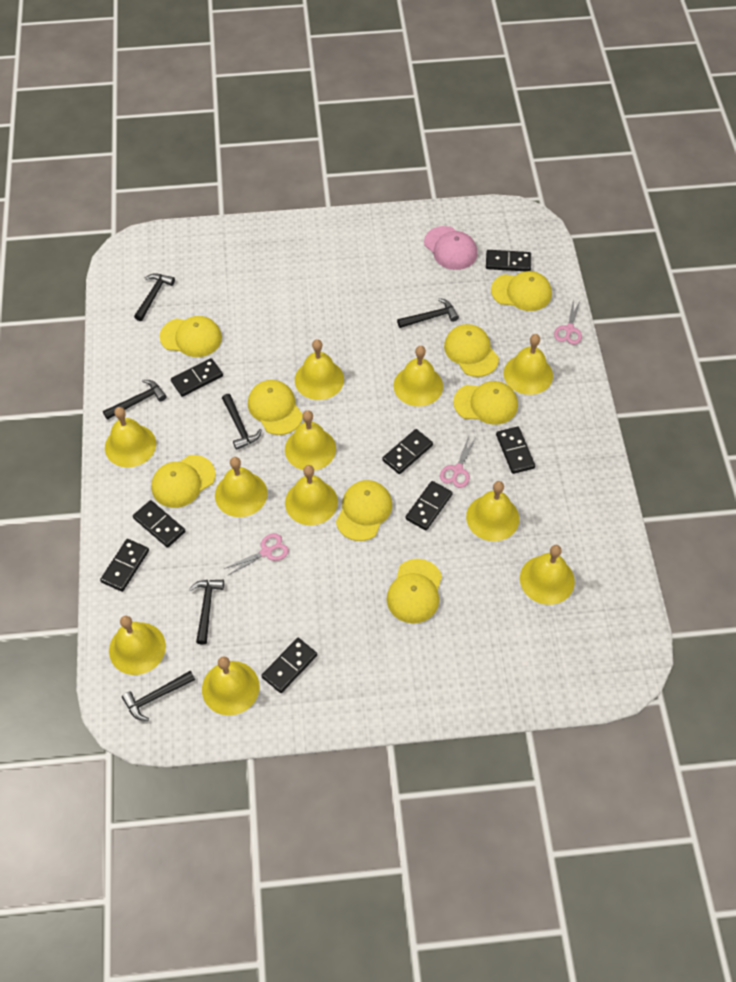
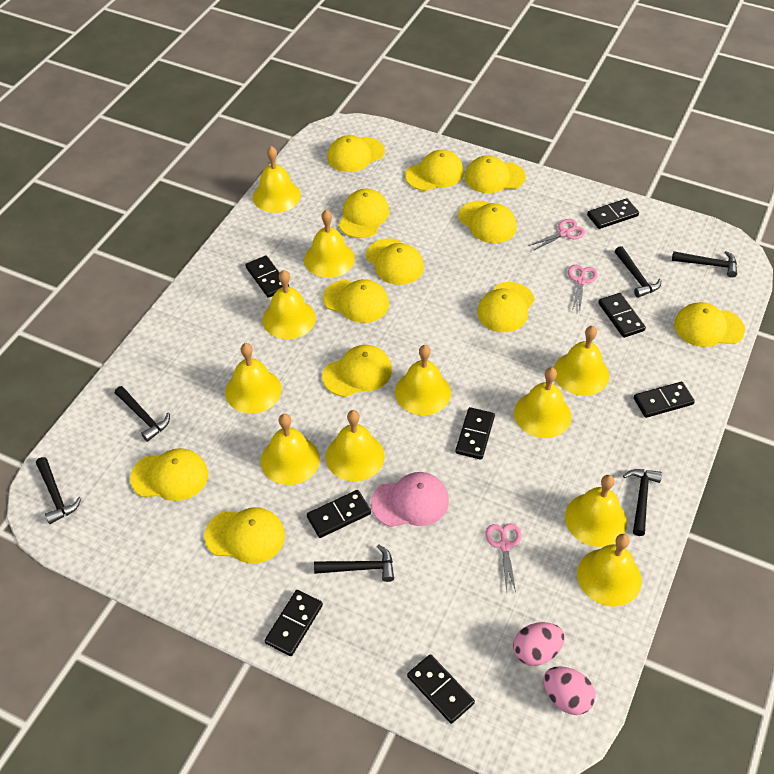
pink egg: 0 -> 2
yellow cap: 8 -> 12

